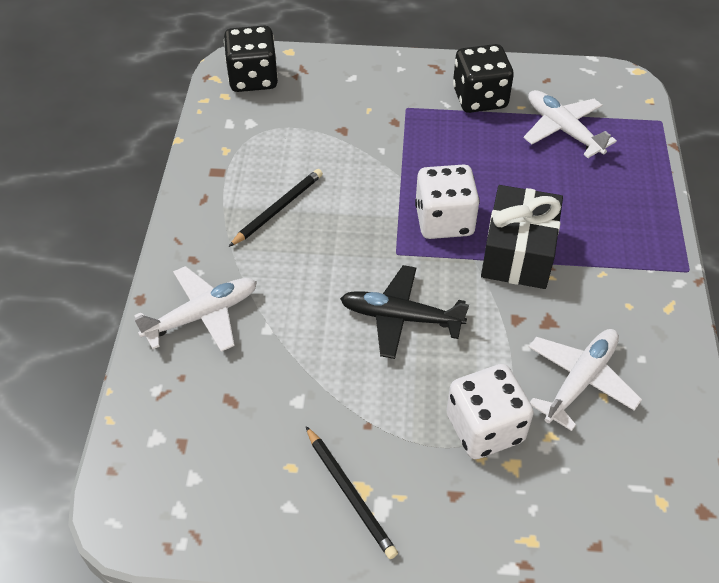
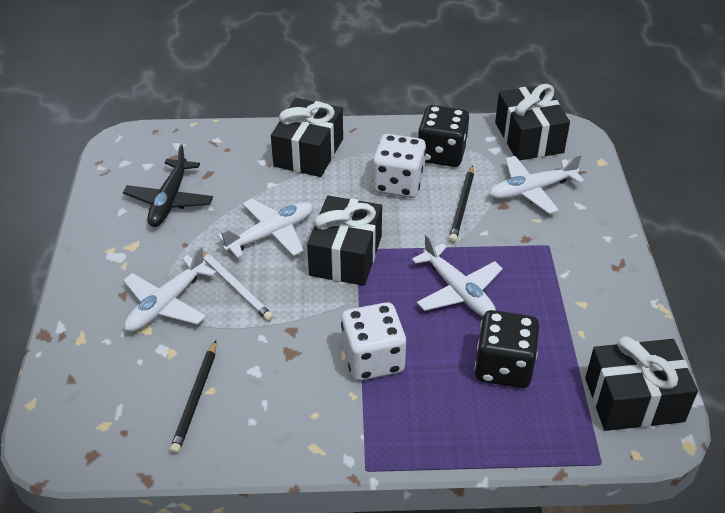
black gift: 1 -> 4
white pencil: 0 -> 1
white plane: 3 -> 4

